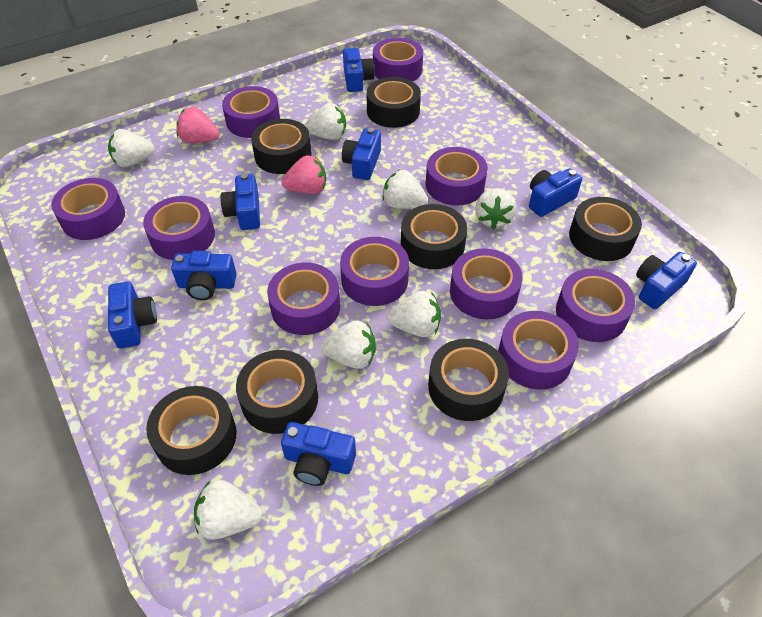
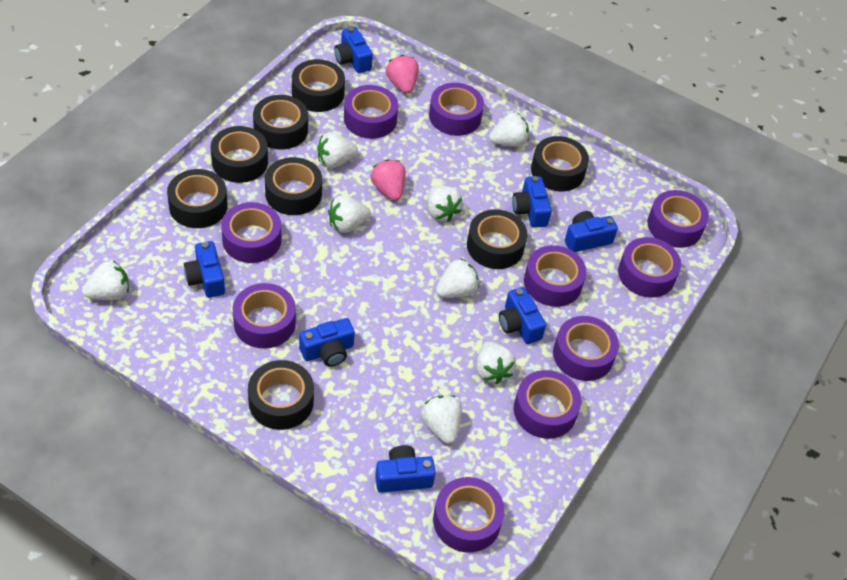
black tape: 7 -> 8
blue camera: 8 -> 7
white strawberry: 7 -> 8

